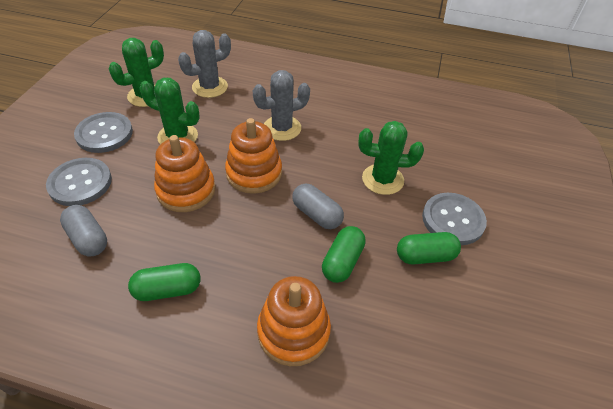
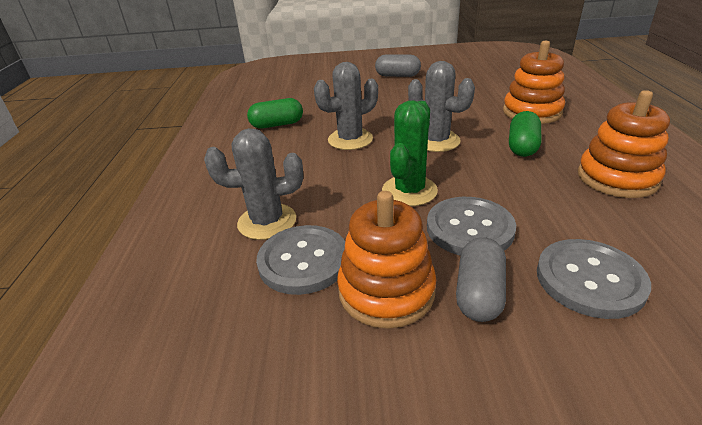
green cactus: 3 -> 1
green capsule: 3 -> 2
grey cactus: 2 -> 3

